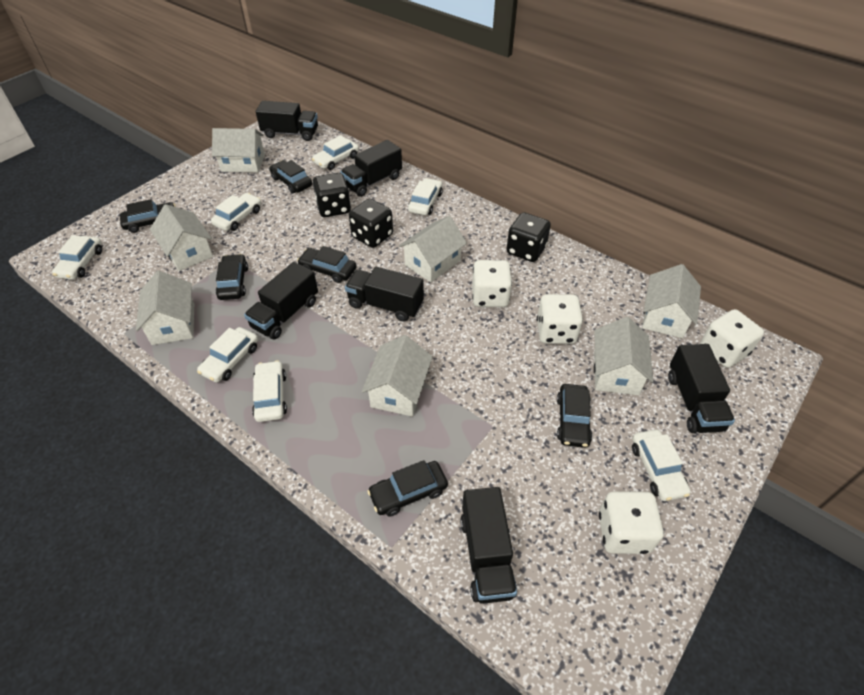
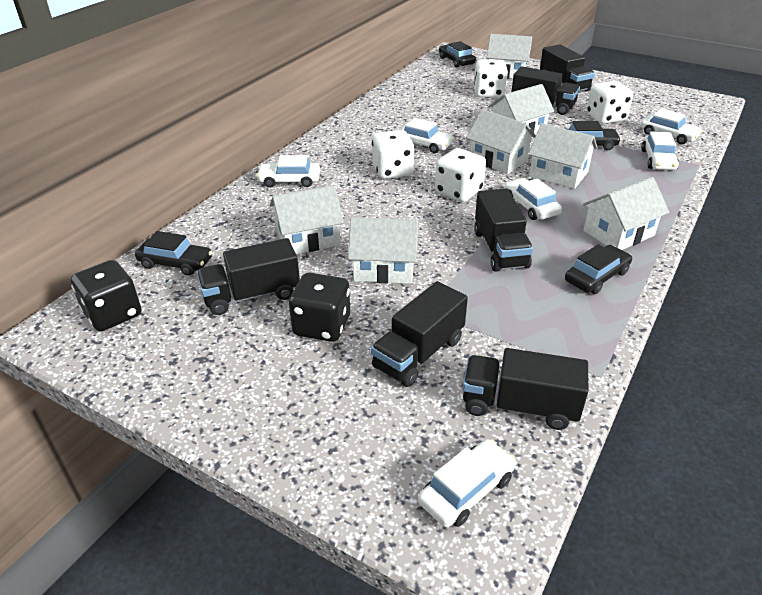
black car: 6 -> 4
black dice: 3 -> 2
white car: 7 -> 6

